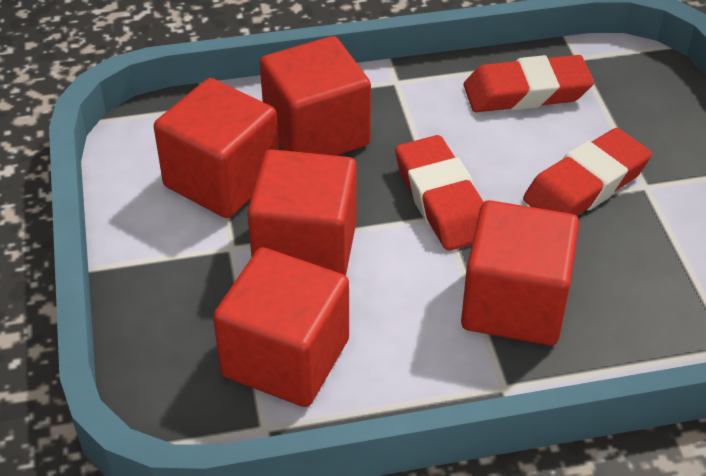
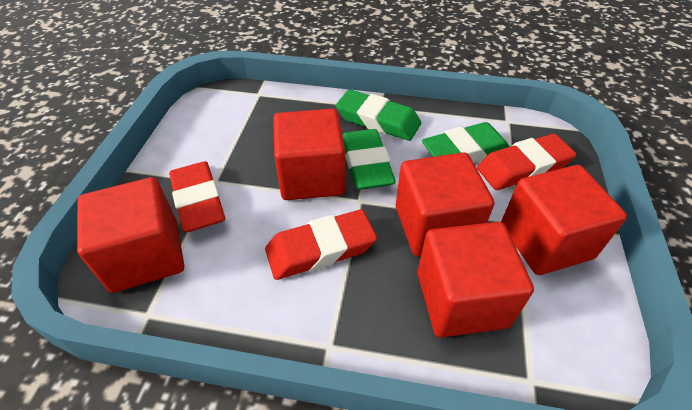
green eraser: 0 -> 3

